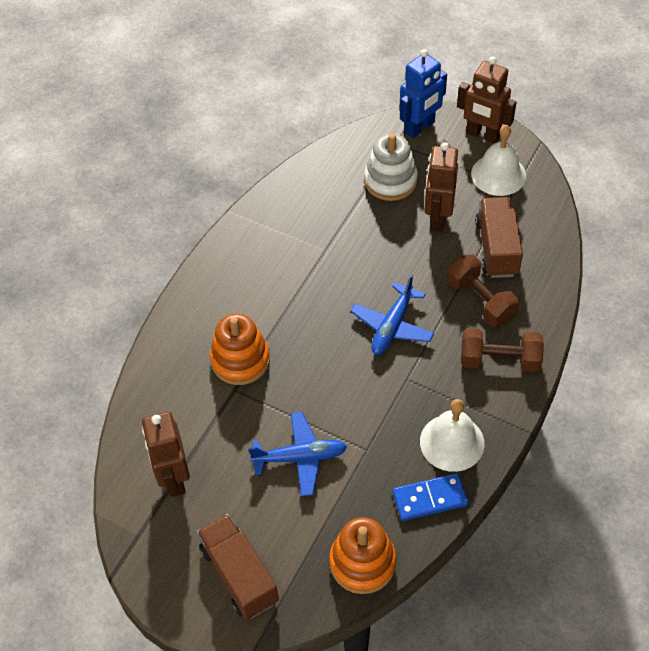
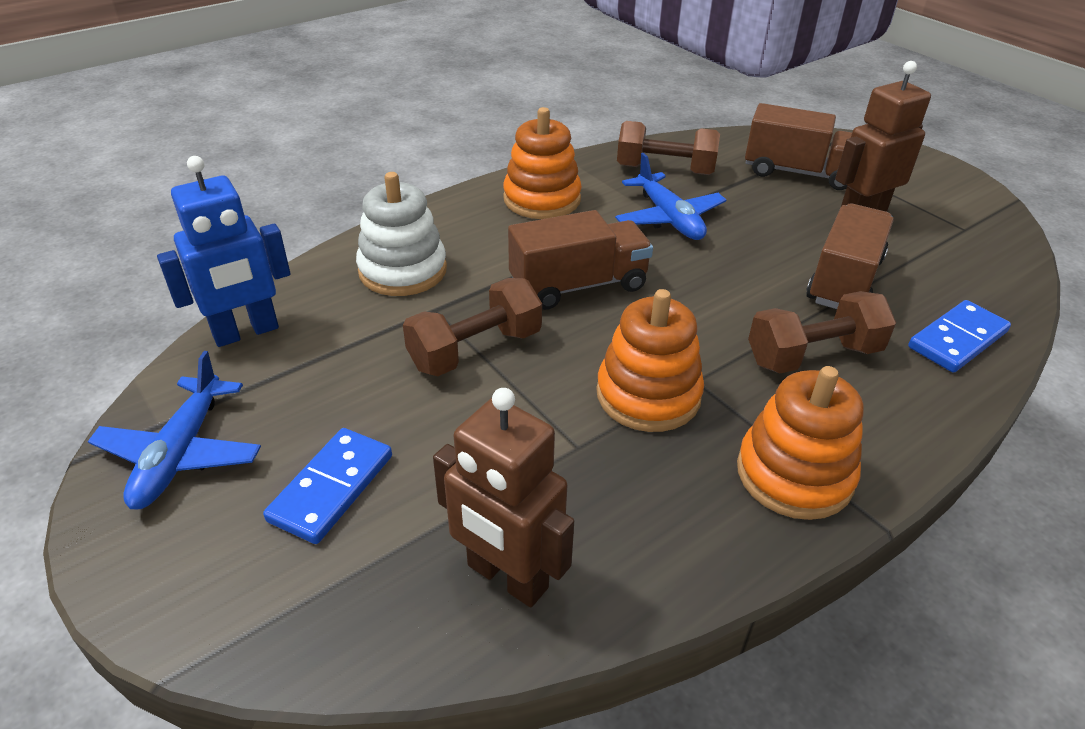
blue domino: 1 -> 2
brown dumbbell: 2 -> 3
brown robot: 3 -> 2
brown truck: 2 -> 3
orange stacking toy: 2 -> 3
white bell: 2 -> 0

